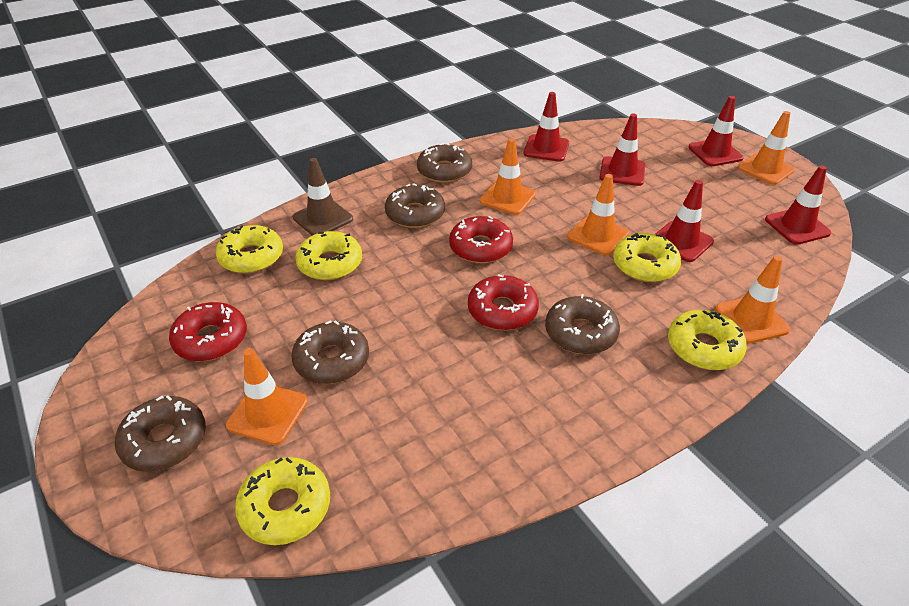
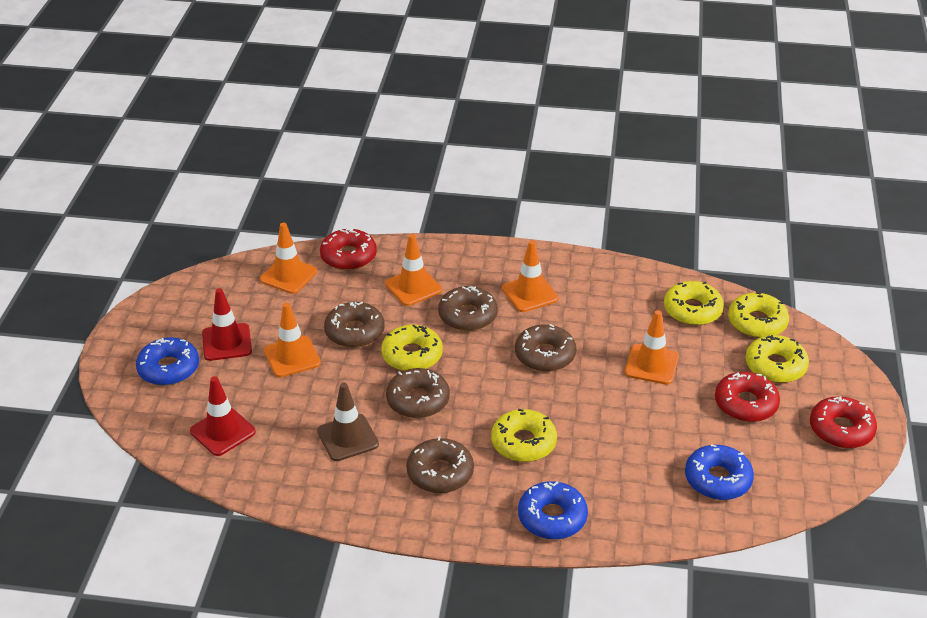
blue donut: 0 -> 3
red traffic cone: 5 -> 2

